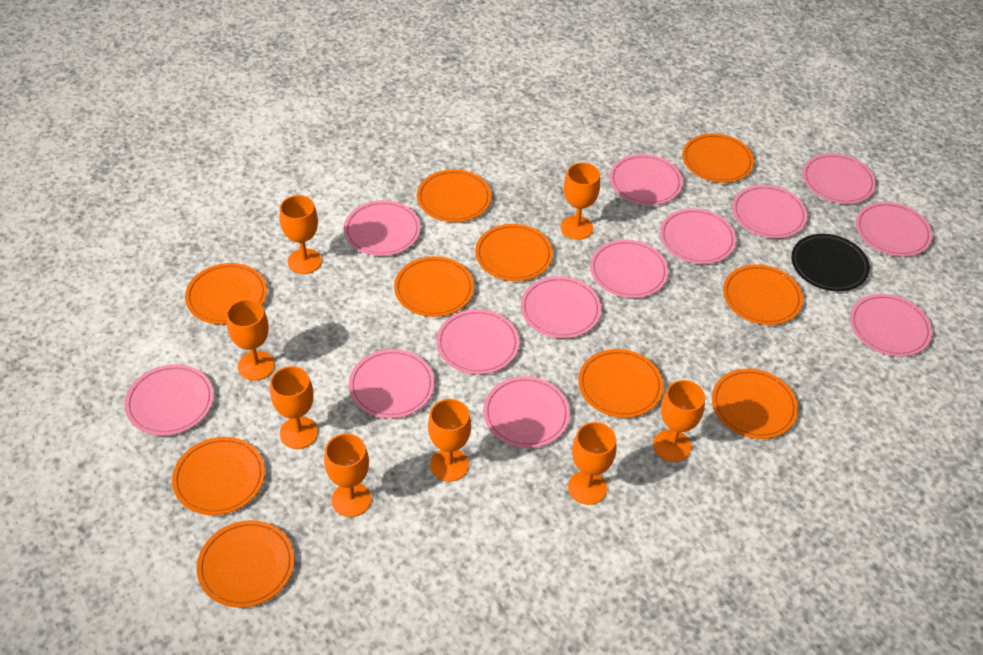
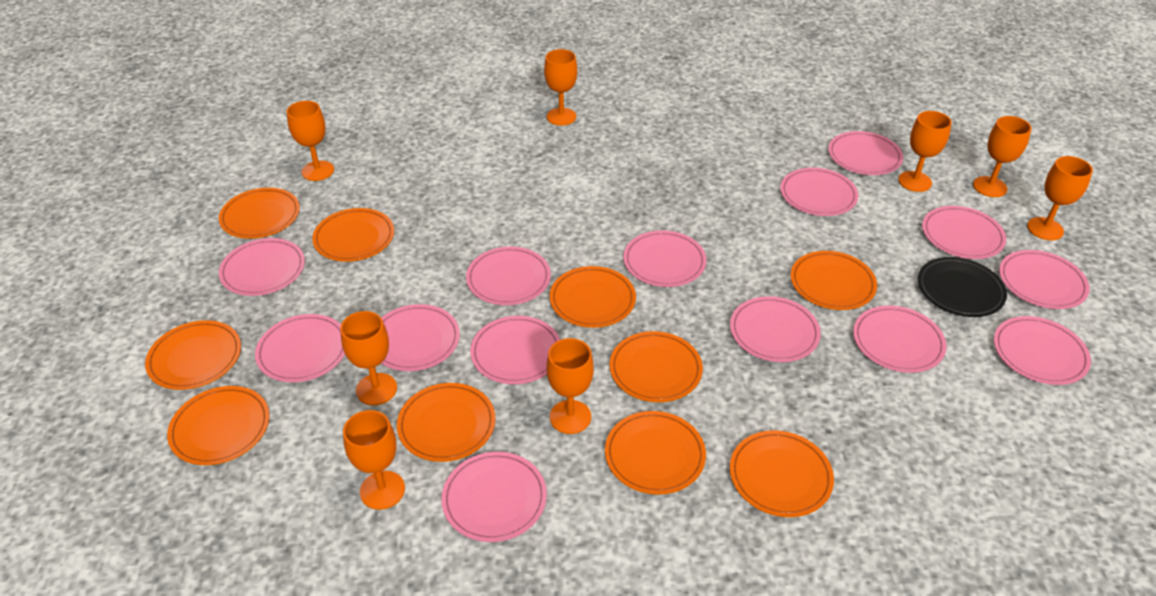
pink plate: 13 -> 14

